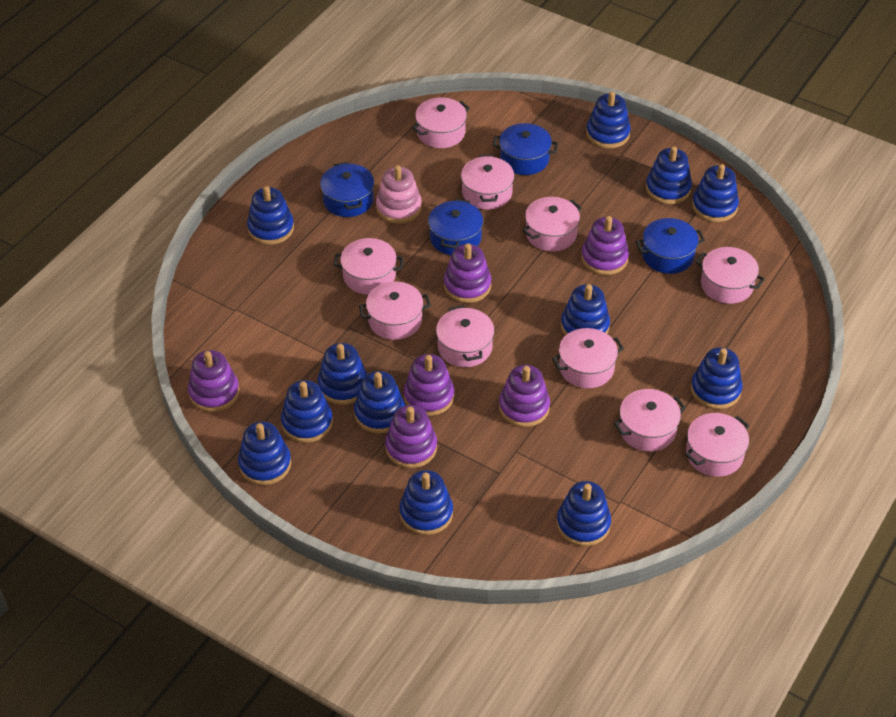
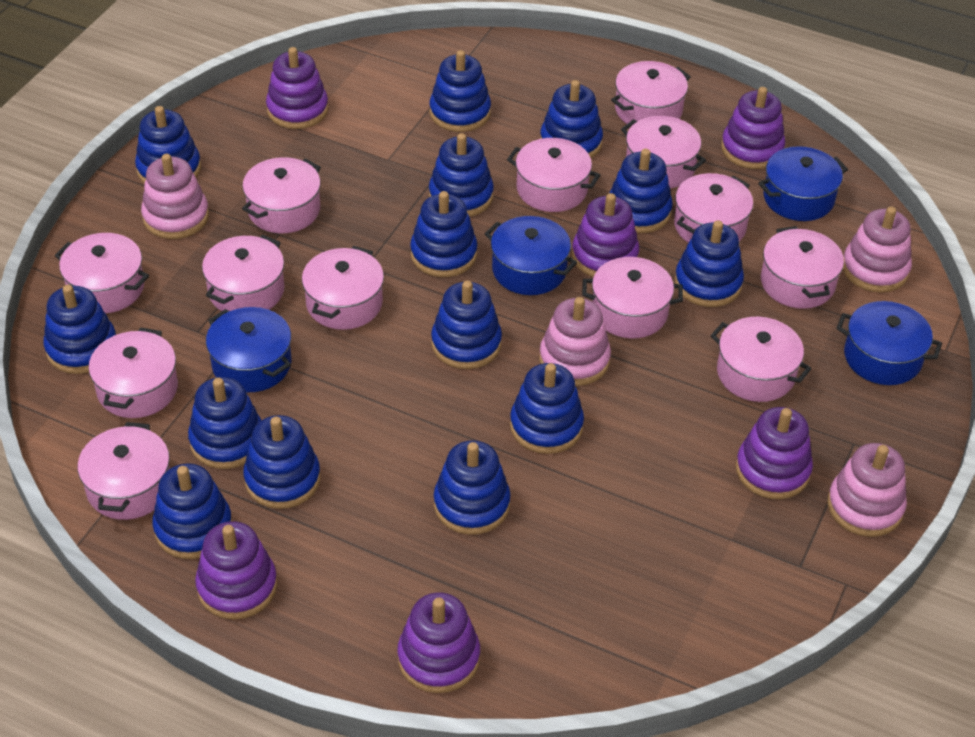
blue stacking toy: 12 -> 14
pink pot: 10 -> 13
pink stacking toy: 1 -> 4

